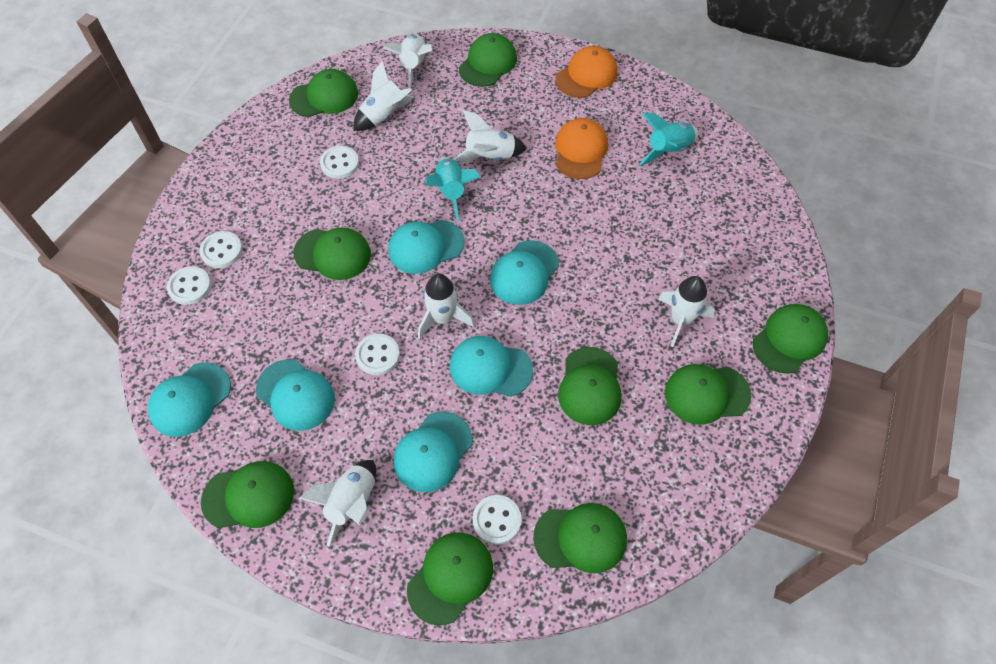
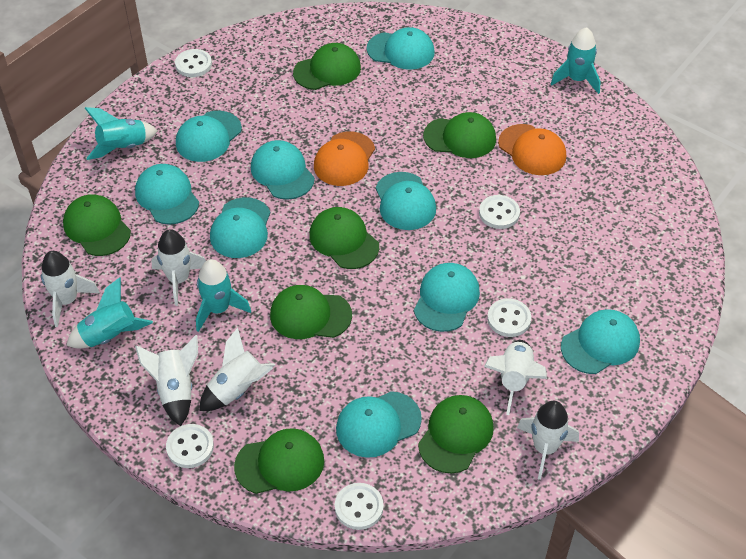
green cap: 9 -> 7
turquoise cap: 6 -> 9
turquoise rocket: 2 -> 4

